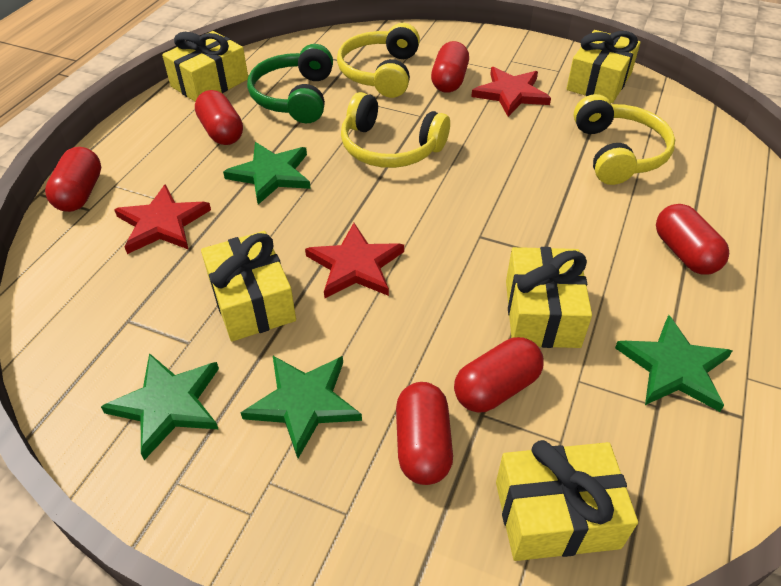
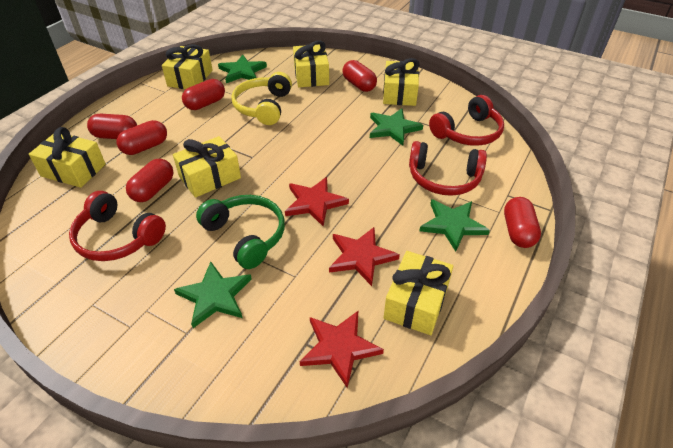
red headphones: 0 -> 3
yellow gift: 5 -> 6
yellow headphones: 3 -> 1

